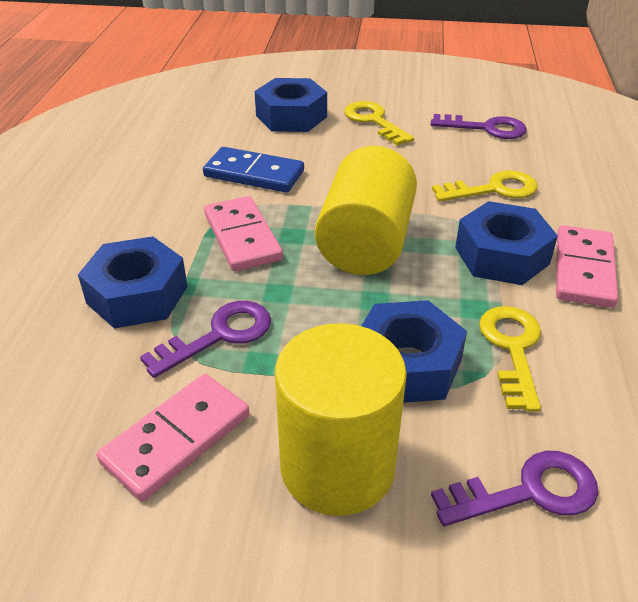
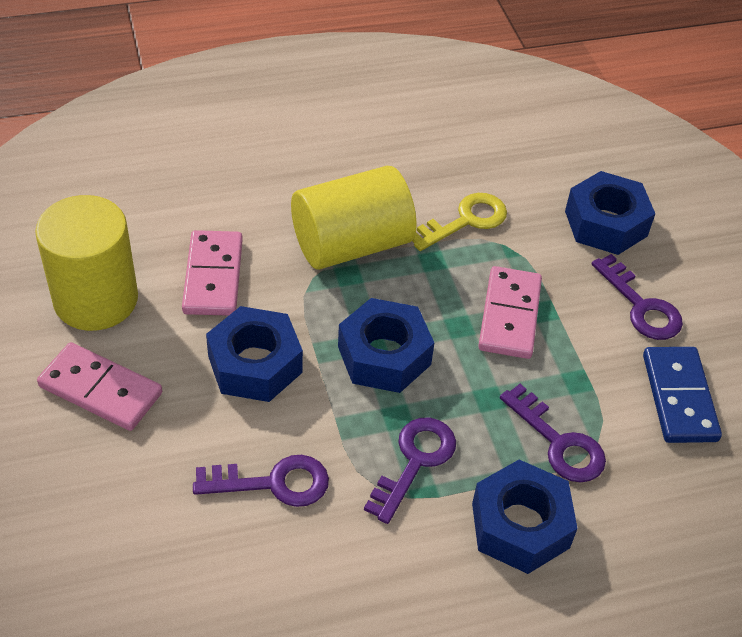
purple key: 3 -> 4
yellow key: 3 -> 1

